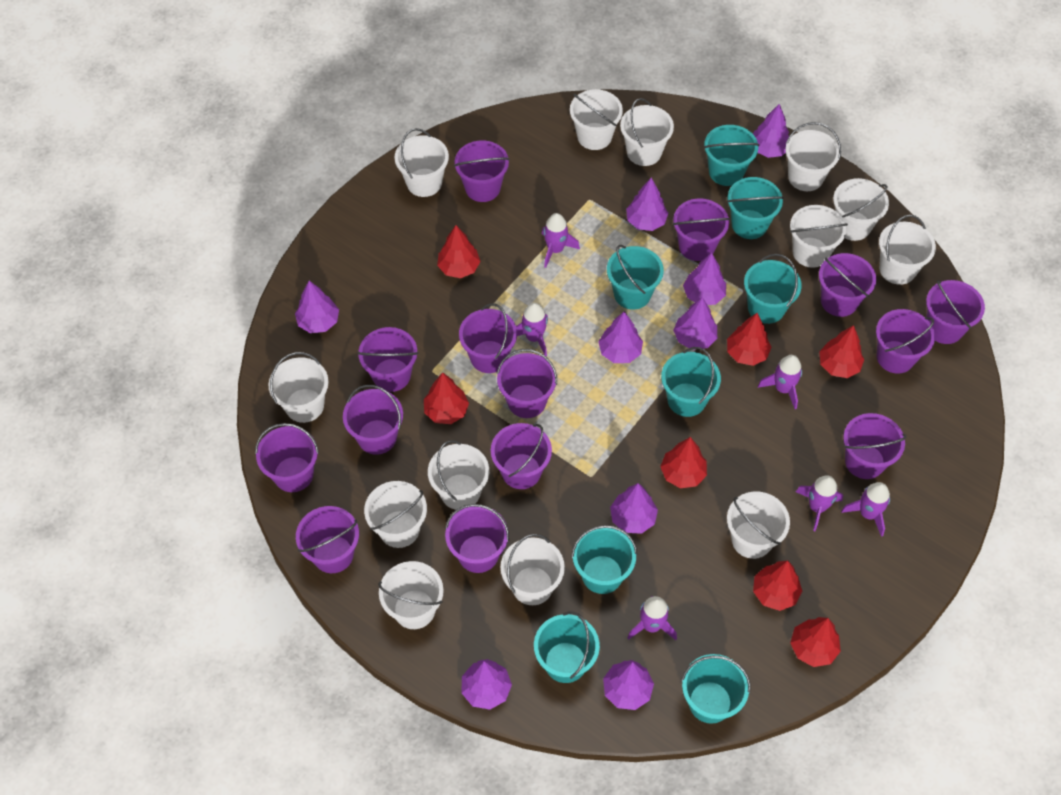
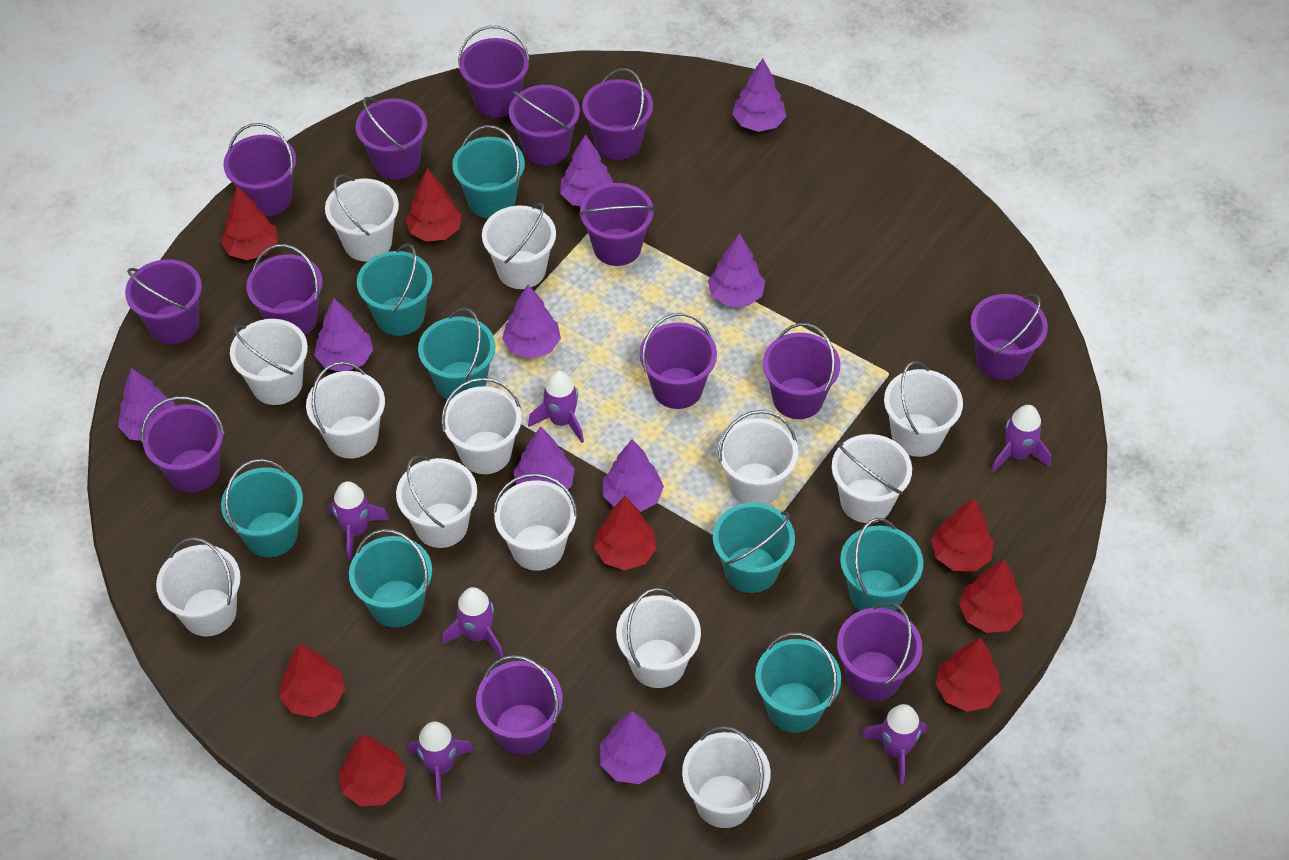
red tree: 7 -> 8

